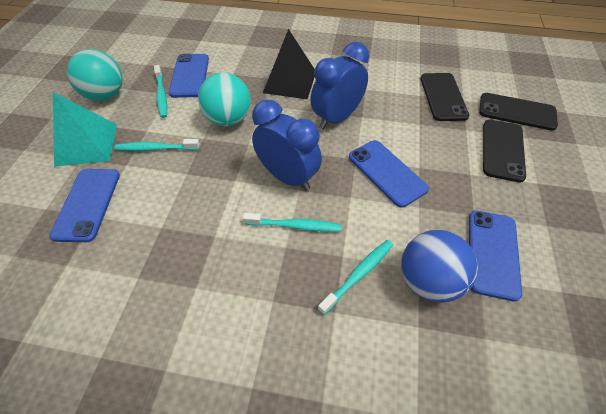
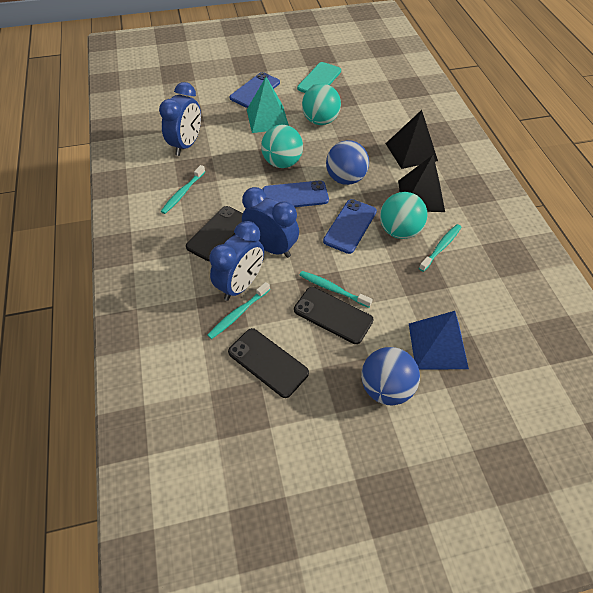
black pyramid: 1 -> 2
blue ball: 1 -> 2
blue clock: 2 -> 3
blue phone: 4 -> 3
blue pyramid: 0 -> 1
turquoise ball: 2 -> 3
turquoise phone: 0 -> 1

